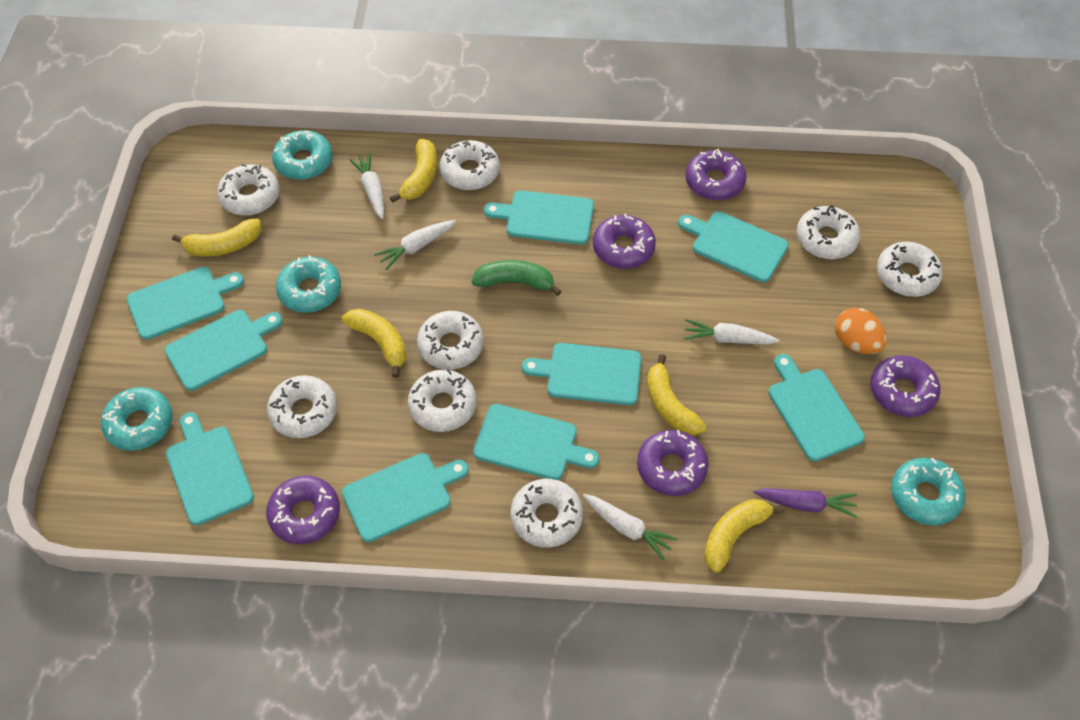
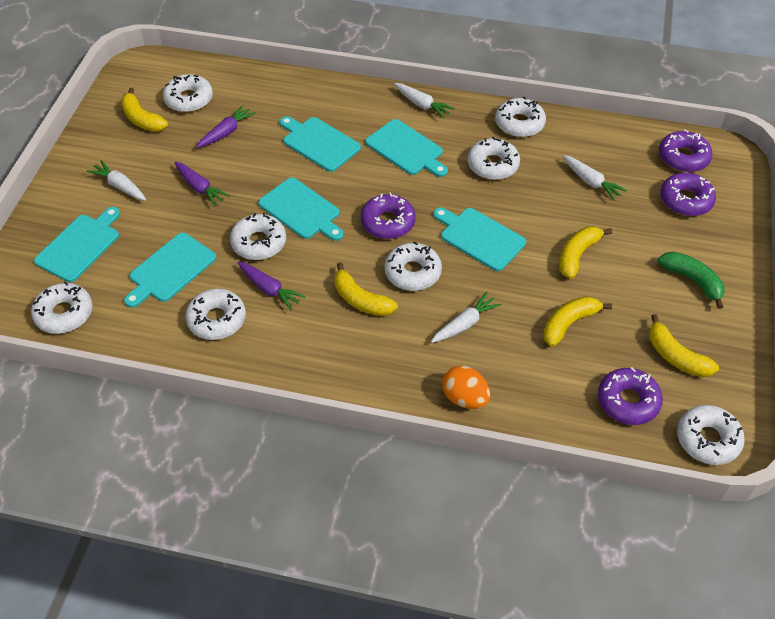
purple carrot: 1 -> 3
purple donut: 5 -> 4
turquoise cutting board: 9 -> 6
turquoise donut: 4 -> 0

